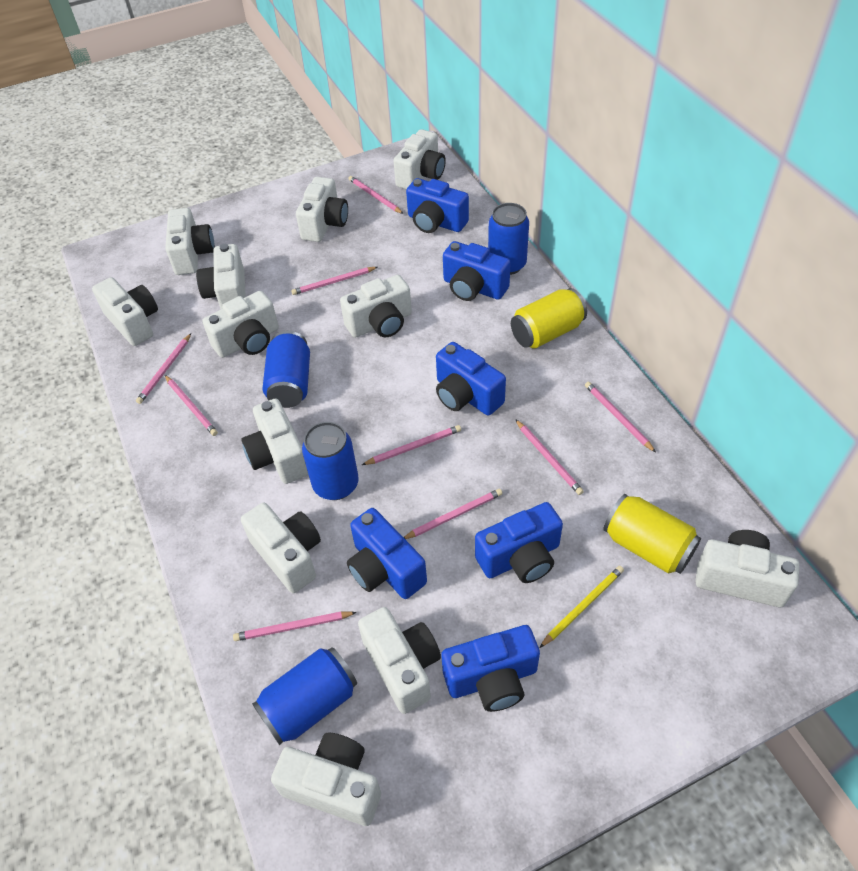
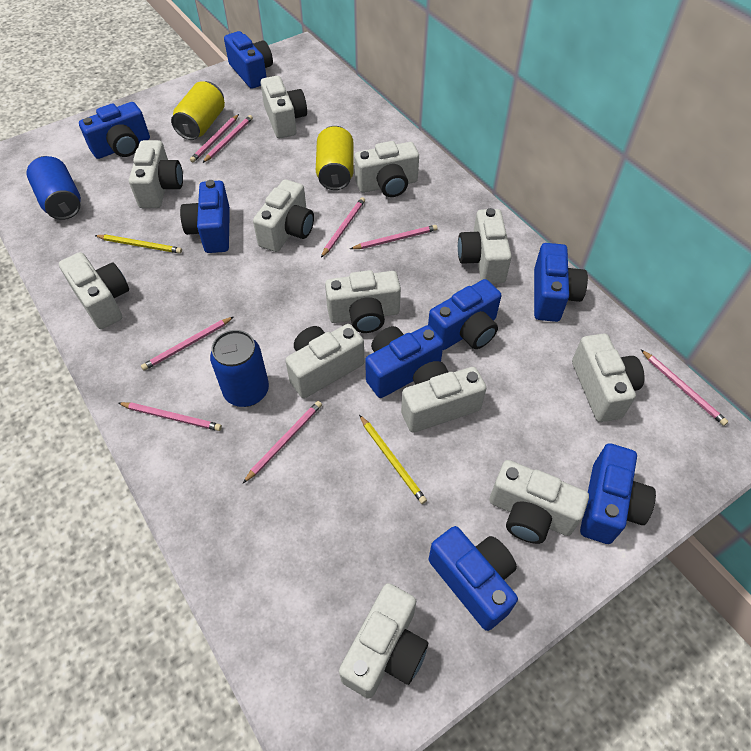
blue camera: 6 -> 8
blue can: 4 -> 2
pink pencil: 9 -> 8
yellow pencil: 1 -> 2

